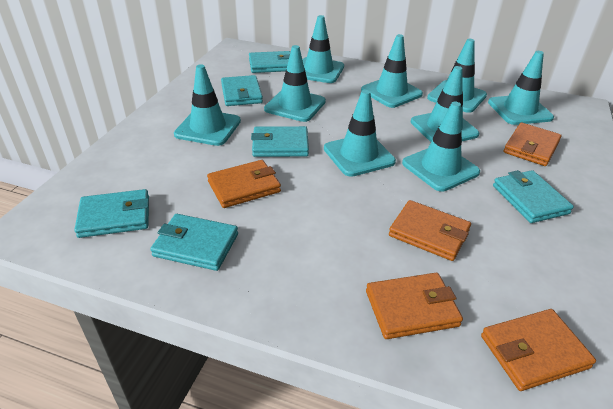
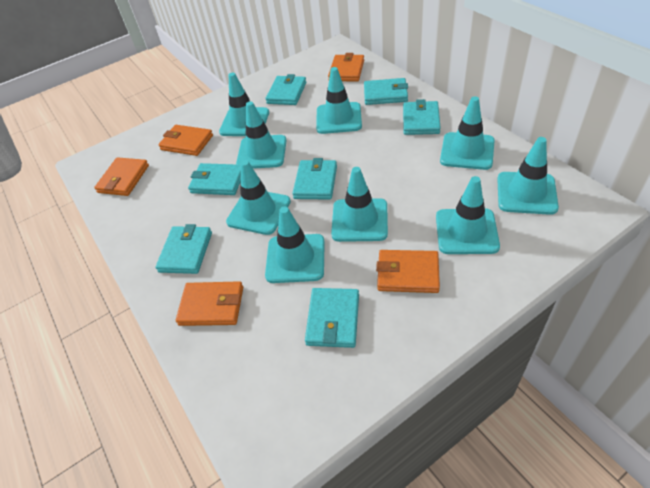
turquoise wallet: 6 -> 7

